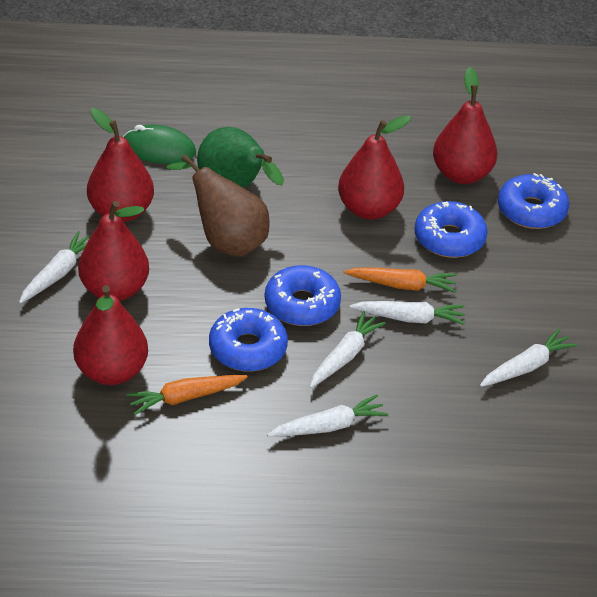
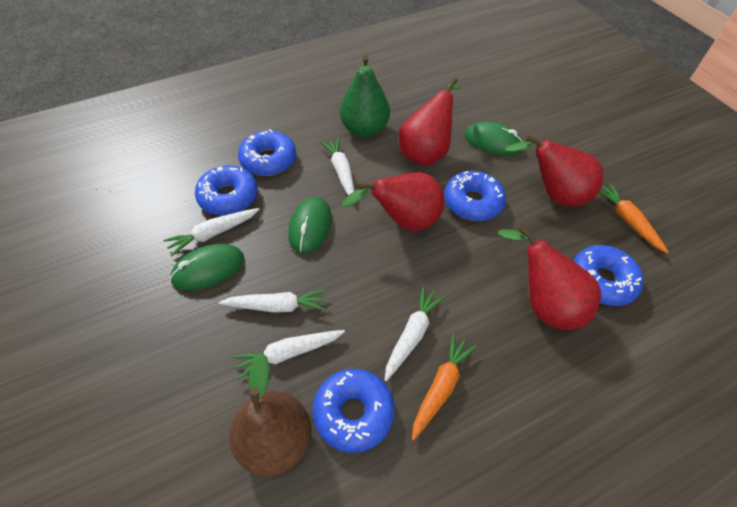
blue donut: 4 -> 5
green mouse: 1 -> 3
red pear: 5 -> 4

